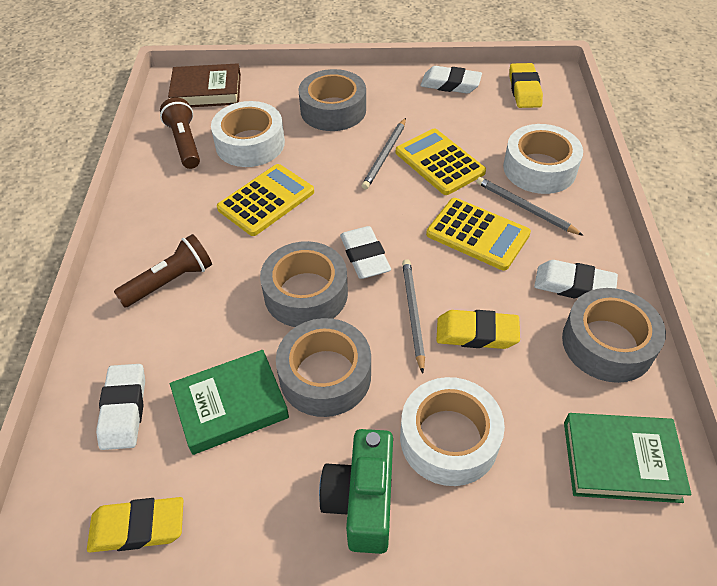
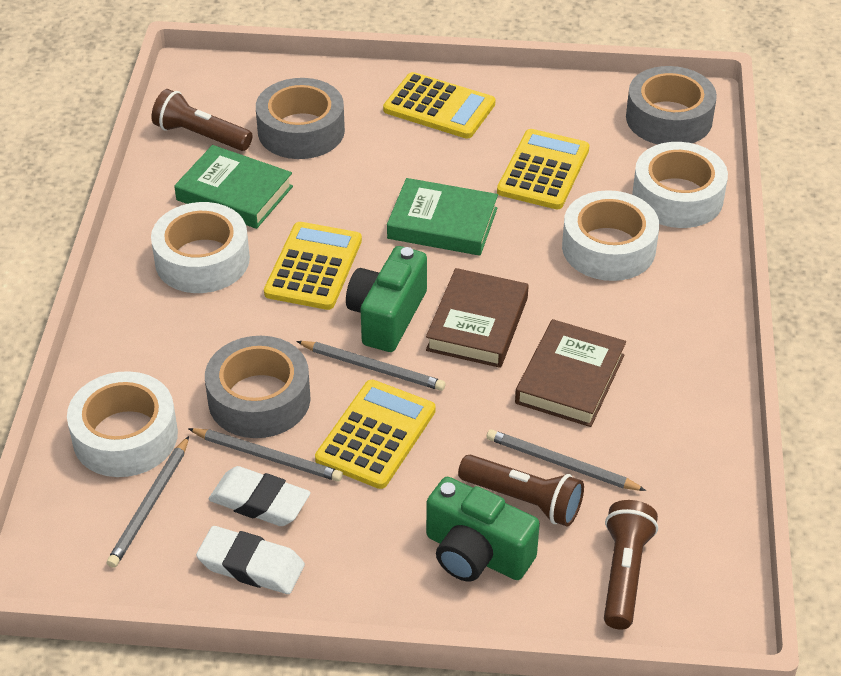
brown book: 1 -> 2
brown flashlight: 2 -> 3
green camera: 1 -> 2
grey pencil: 3 -> 4
grey tape: 4 -> 3
white eraser: 4 -> 2
white tape: 3 -> 4
yellow calculator: 3 -> 4
yellow eraser: 3 -> 0

